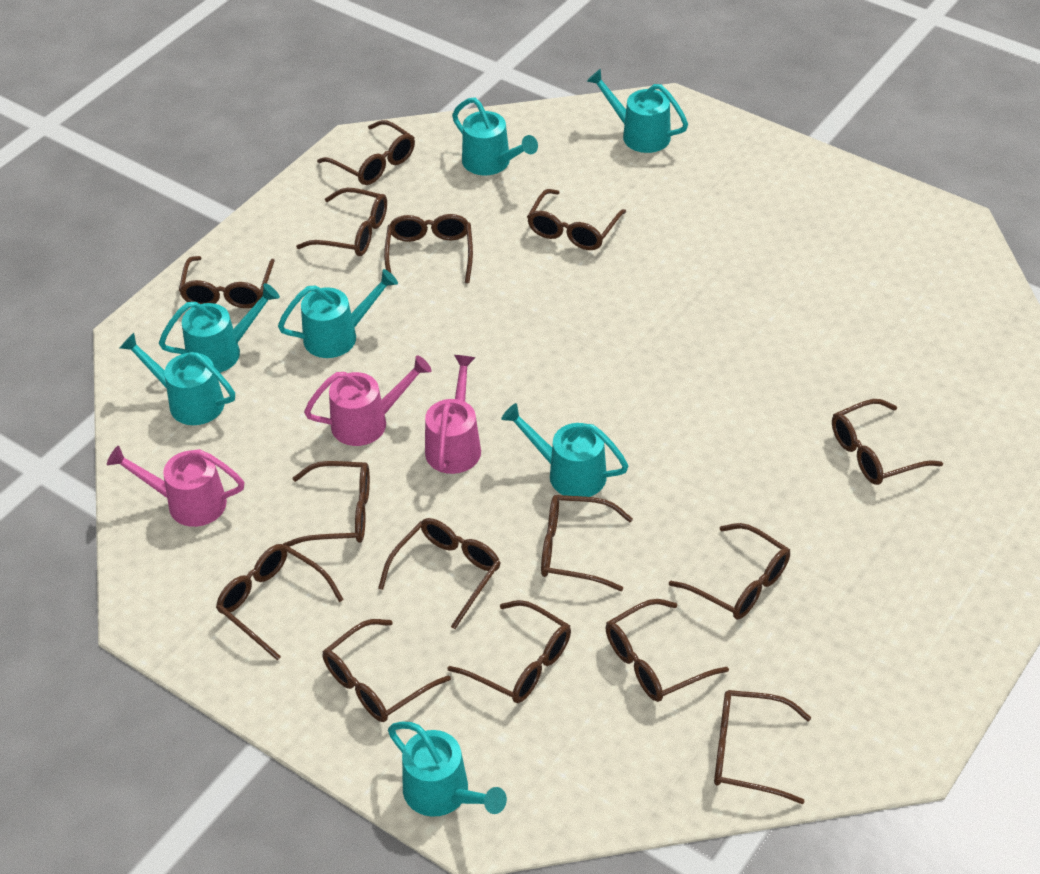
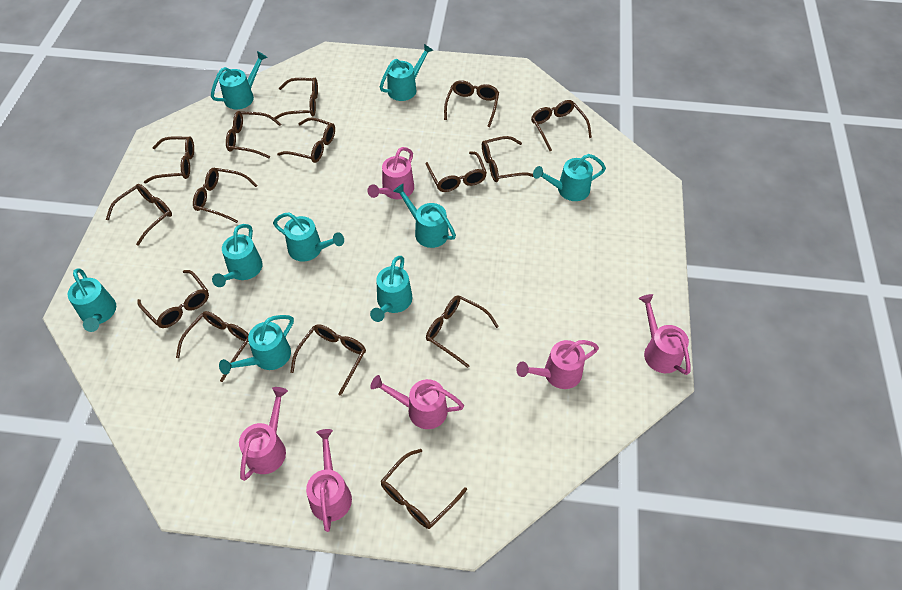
pink watering can: 3 -> 6
turquoise watering can: 7 -> 9

